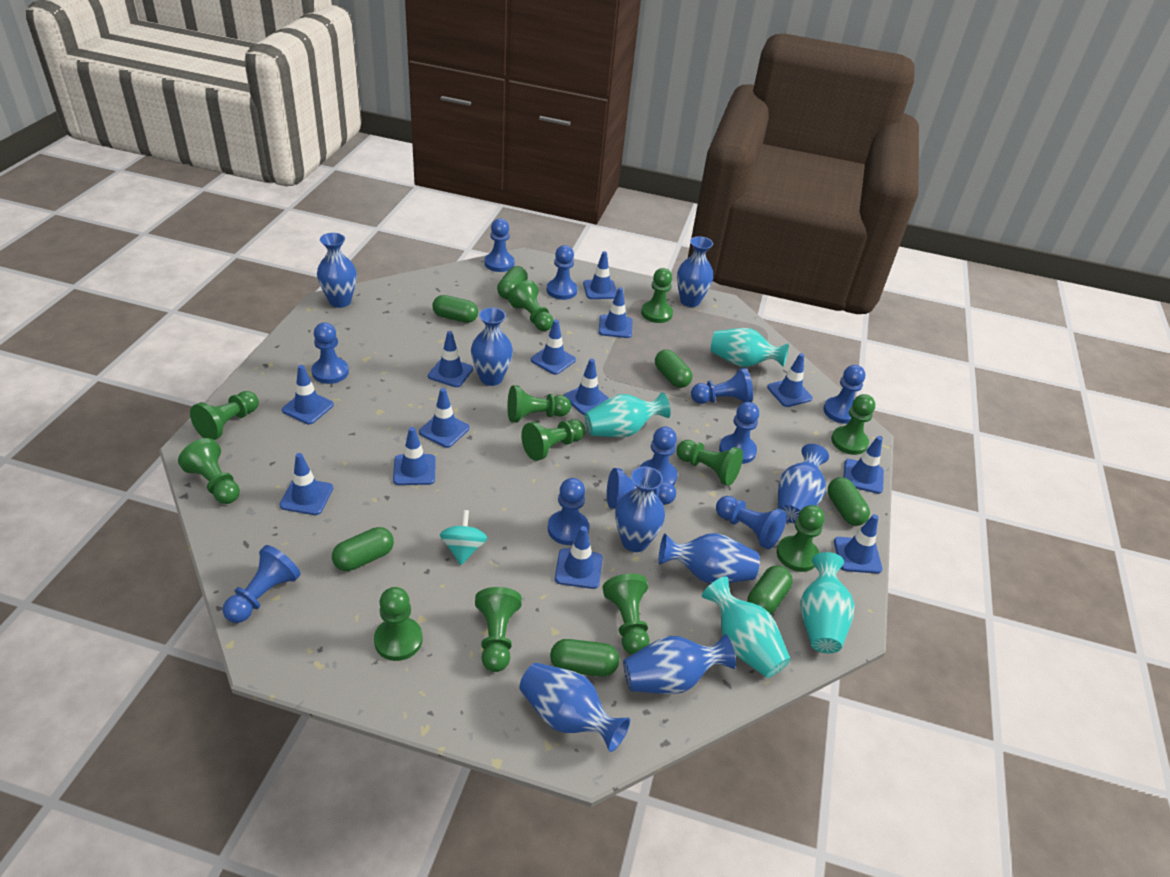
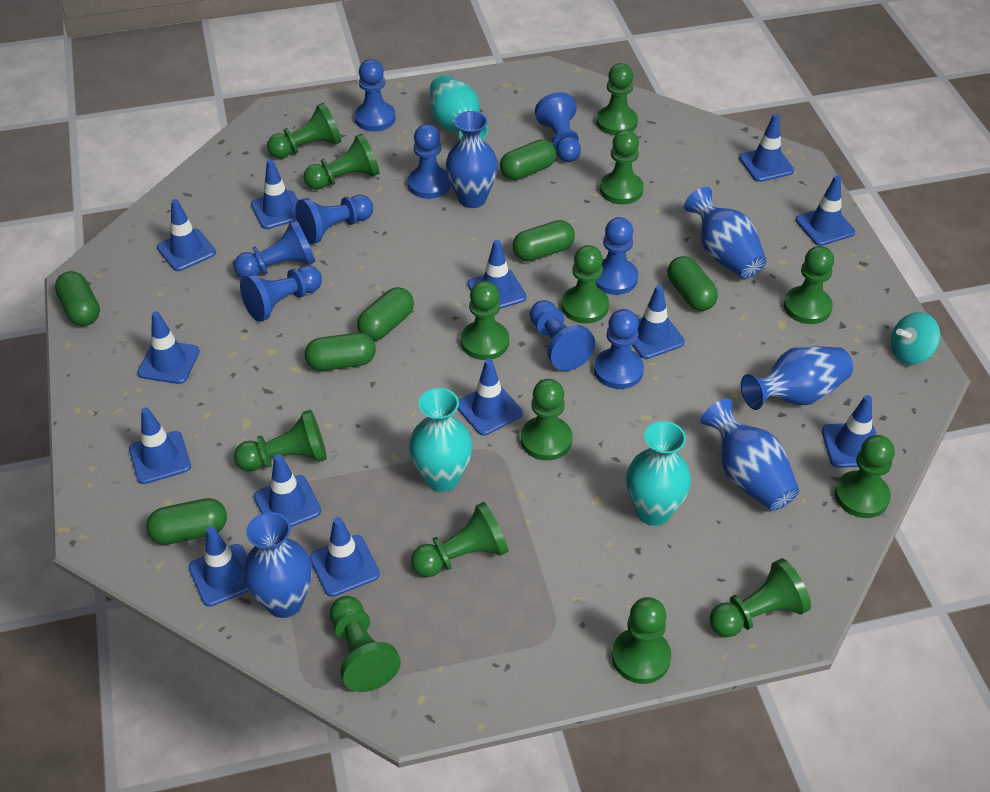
blue pawn: 11 -> 9
blue vase: 8 -> 5
green pawn: 12 -> 14
turquoise vase: 4 -> 3

